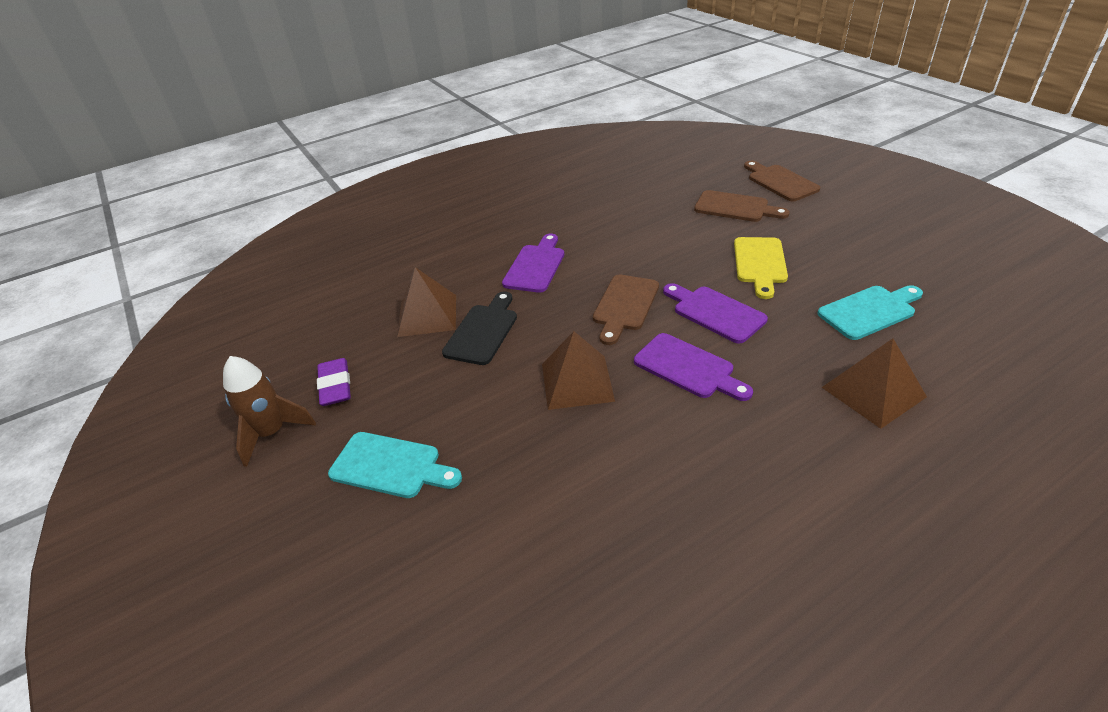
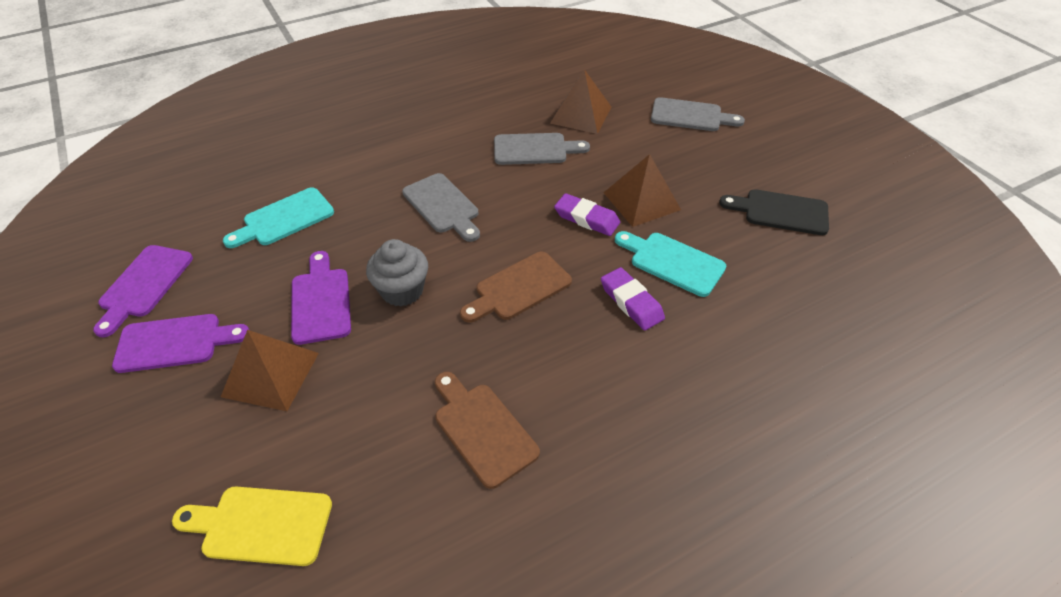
brown cutting board: 3 -> 2
brown rocket: 1 -> 0
grey cupcake: 0 -> 1
grey cutting board: 0 -> 3
purple eraser: 1 -> 2

